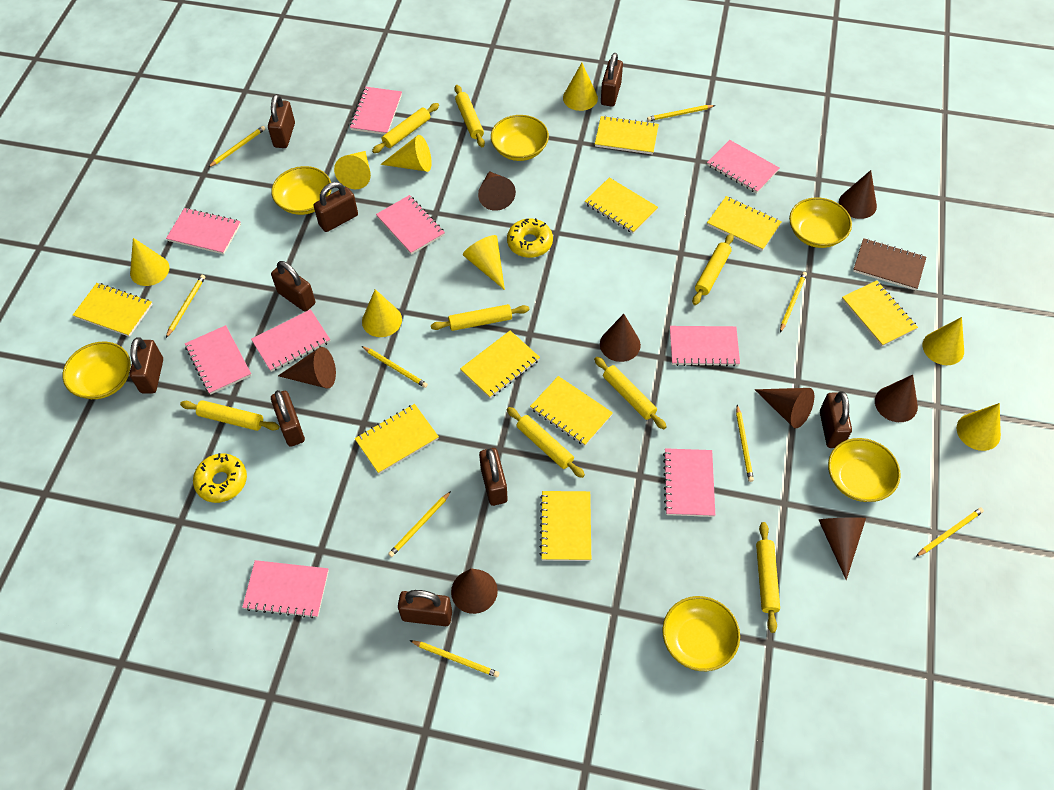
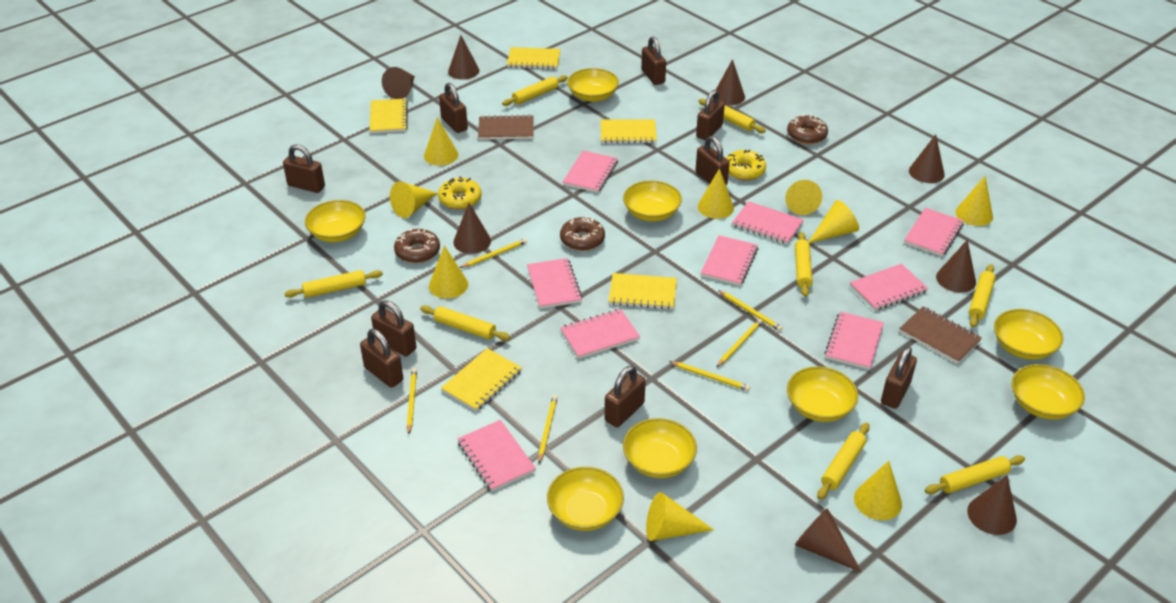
brown donut: 0 -> 3
brown notebook: 1 -> 2
yellow bowl: 6 -> 8
yellow cone: 8 -> 9
yellow notebook: 9 -> 5
yellow pencil: 9 -> 6

